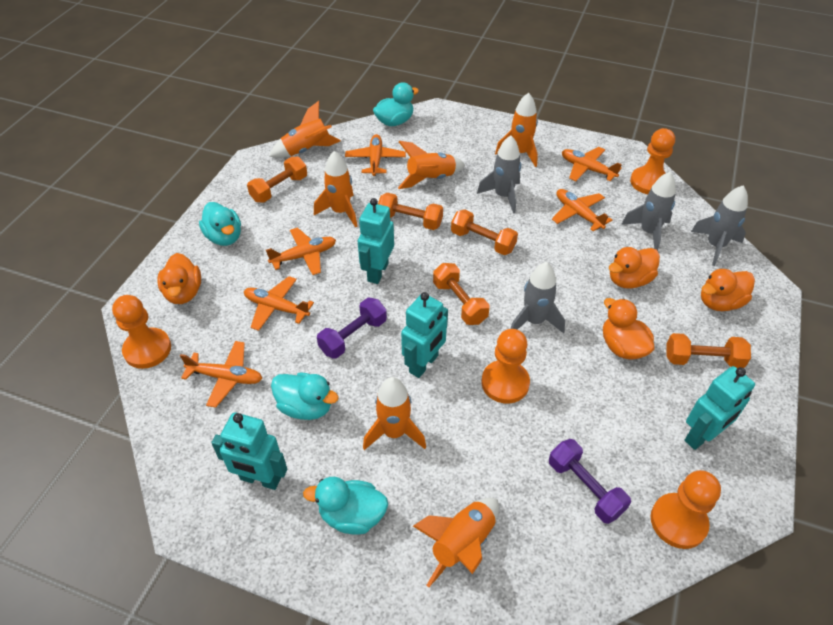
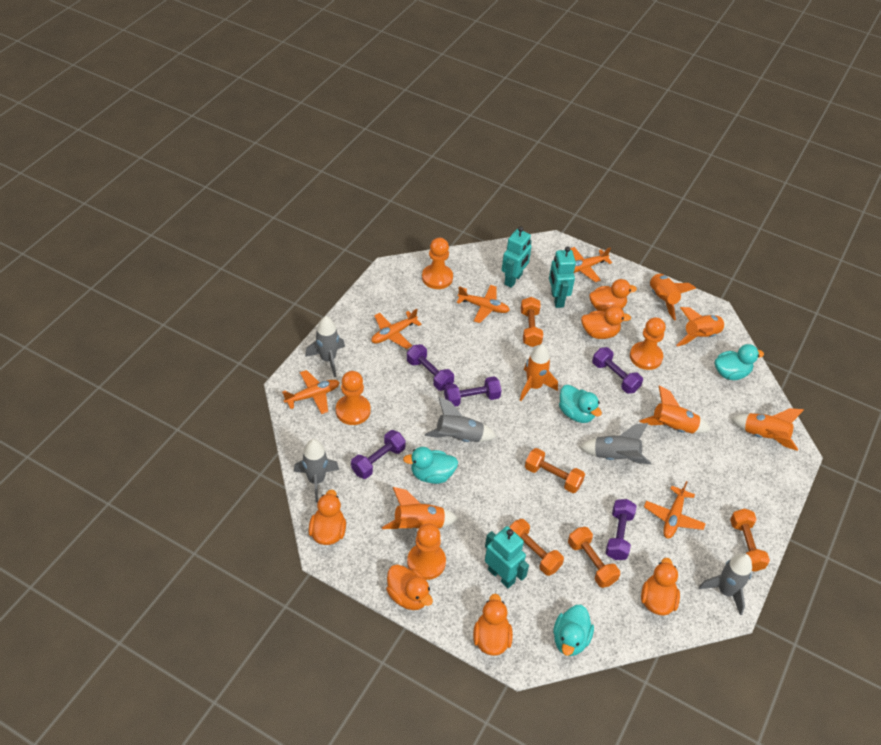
grey rocket: 4 -> 5
orange duck: 4 -> 6
orange plane: 6 -> 5
purple dumbbell: 2 -> 5
turquoise robot: 4 -> 3

